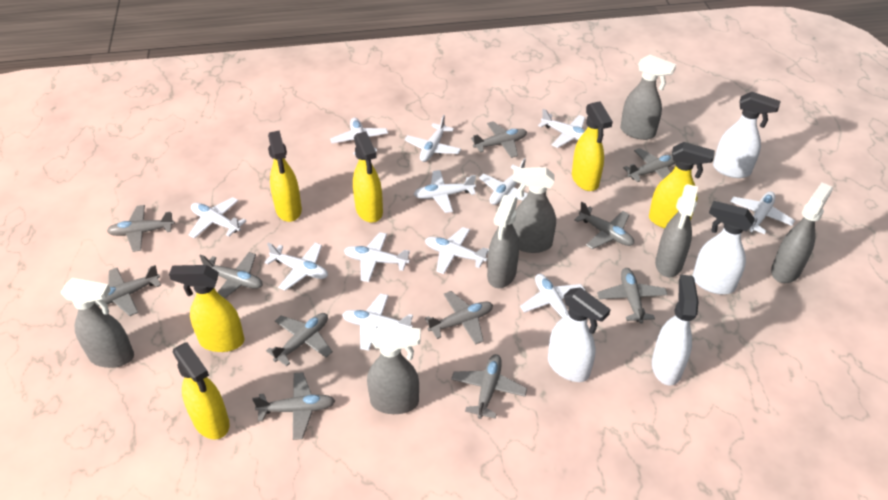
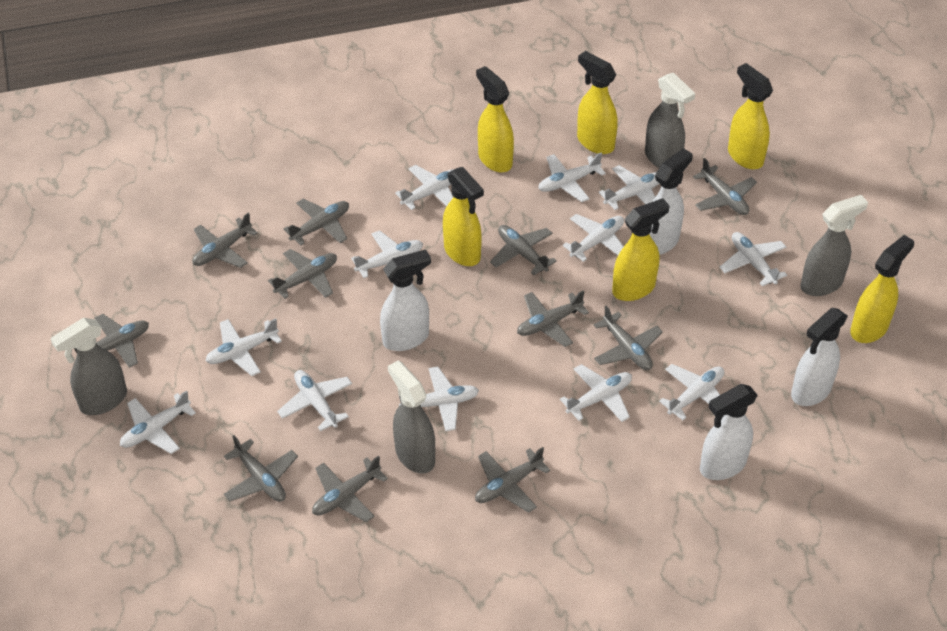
grey spray bottle: 7 -> 4

